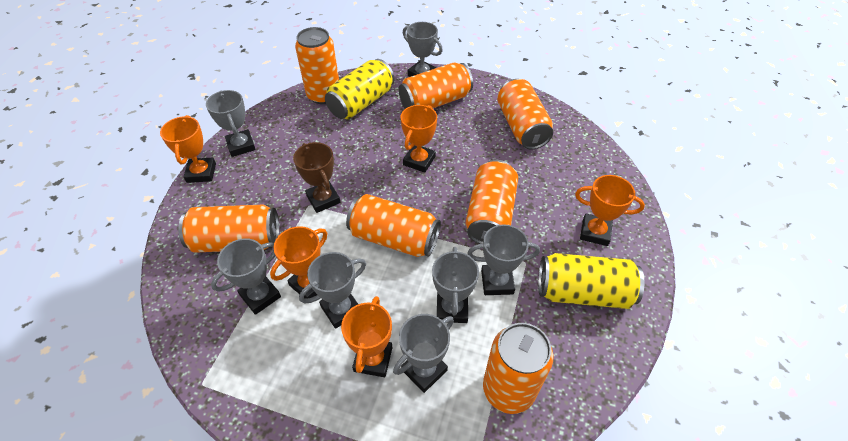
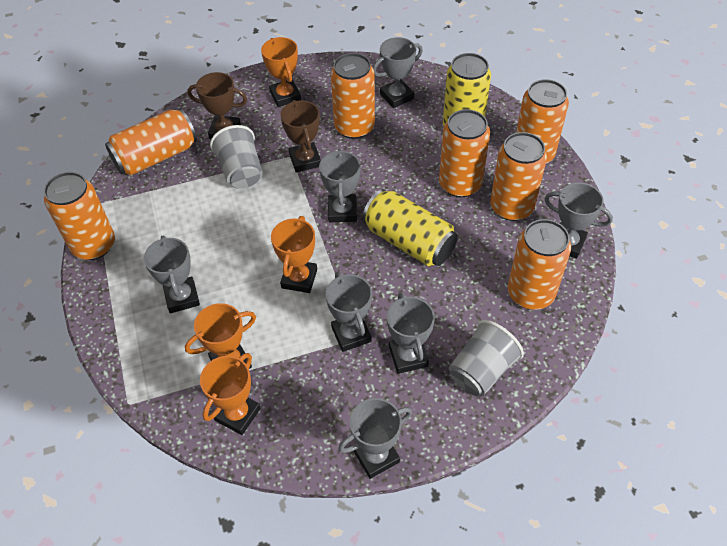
brown trophy: 1 -> 2
grey cup: 0 -> 2
orange trophy: 5 -> 4

